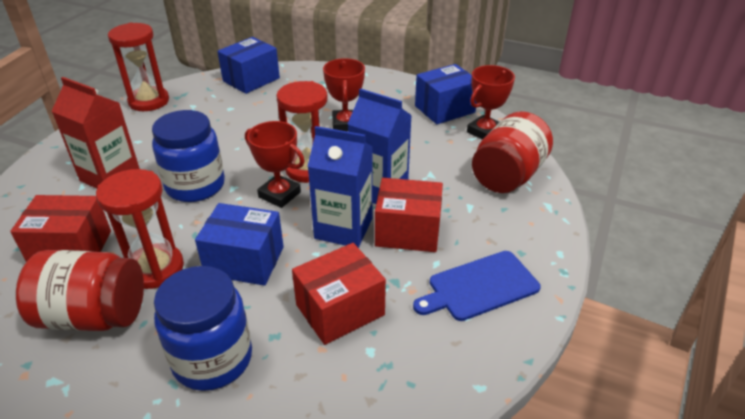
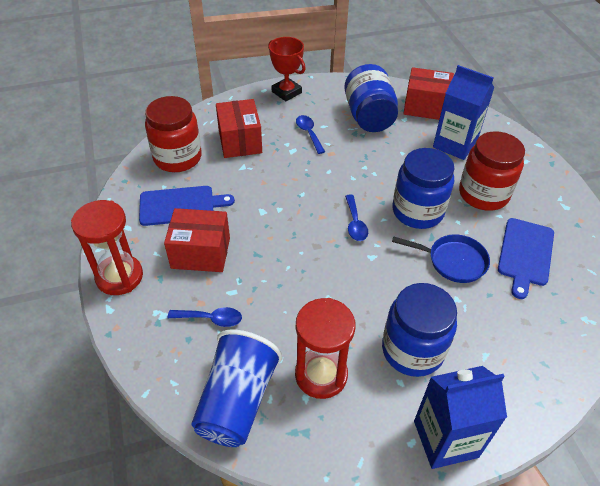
blue box: 3 -> 0
blue cup: 0 -> 1
blue cutting board: 1 -> 2
blue jar: 2 -> 3
blue pan: 0 -> 1
blue spoon: 0 -> 3
red carton: 1 -> 0
red hourglass: 3 -> 2
red trophy: 3 -> 1

